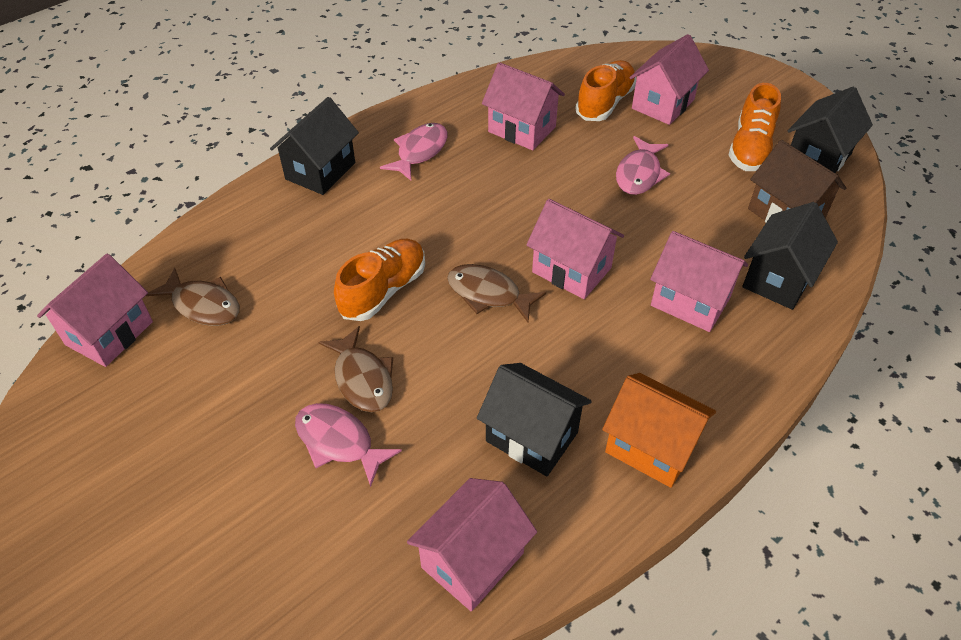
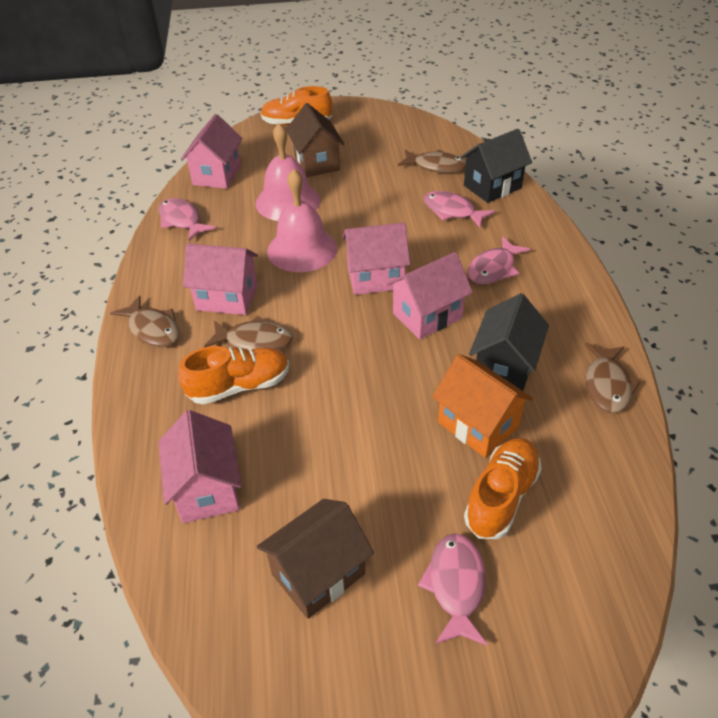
black house: 4 -> 2
brown fish: 3 -> 4
brown house: 1 -> 2
pink bell: 0 -> 2
pink fish: 3 -> 4
pink house: 6 -> 5

